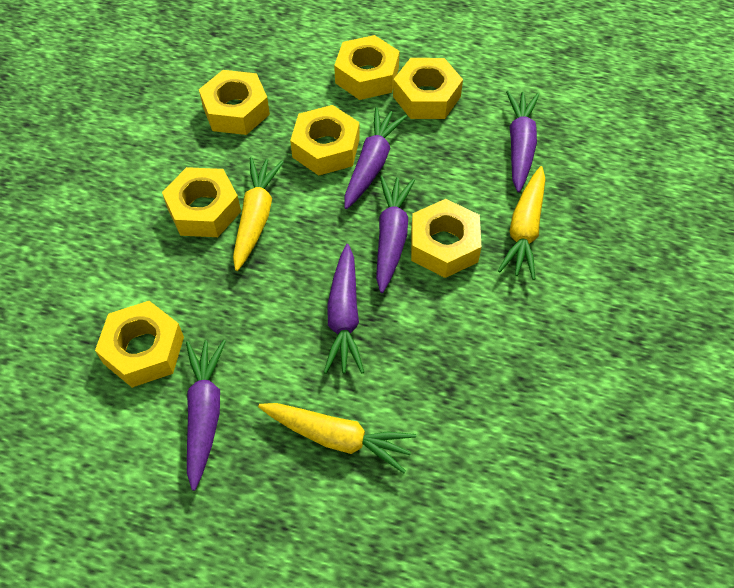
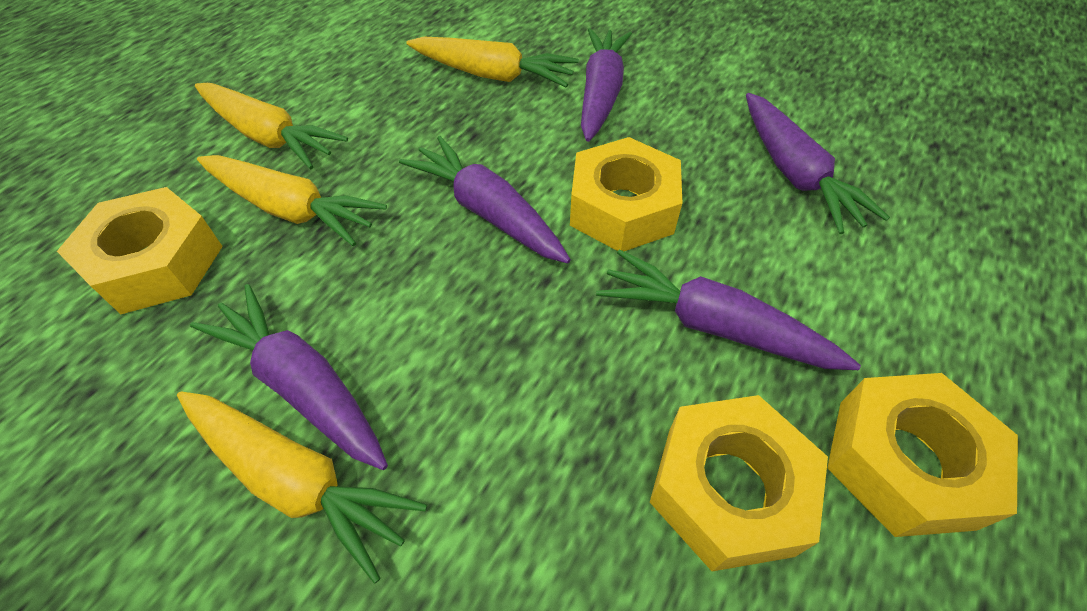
yellow carrot: 3 -> 4
yellow nut: 7 -> 4

